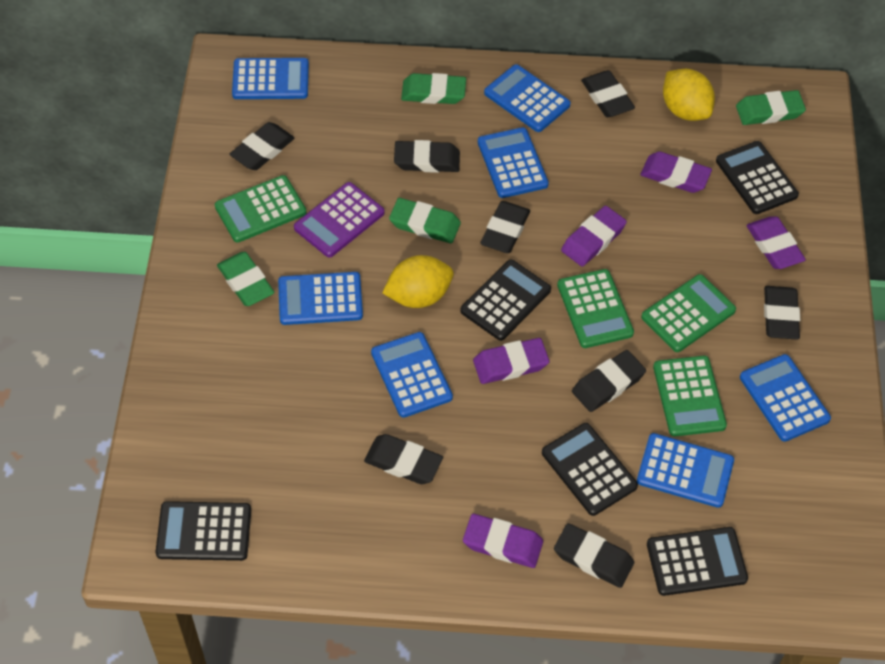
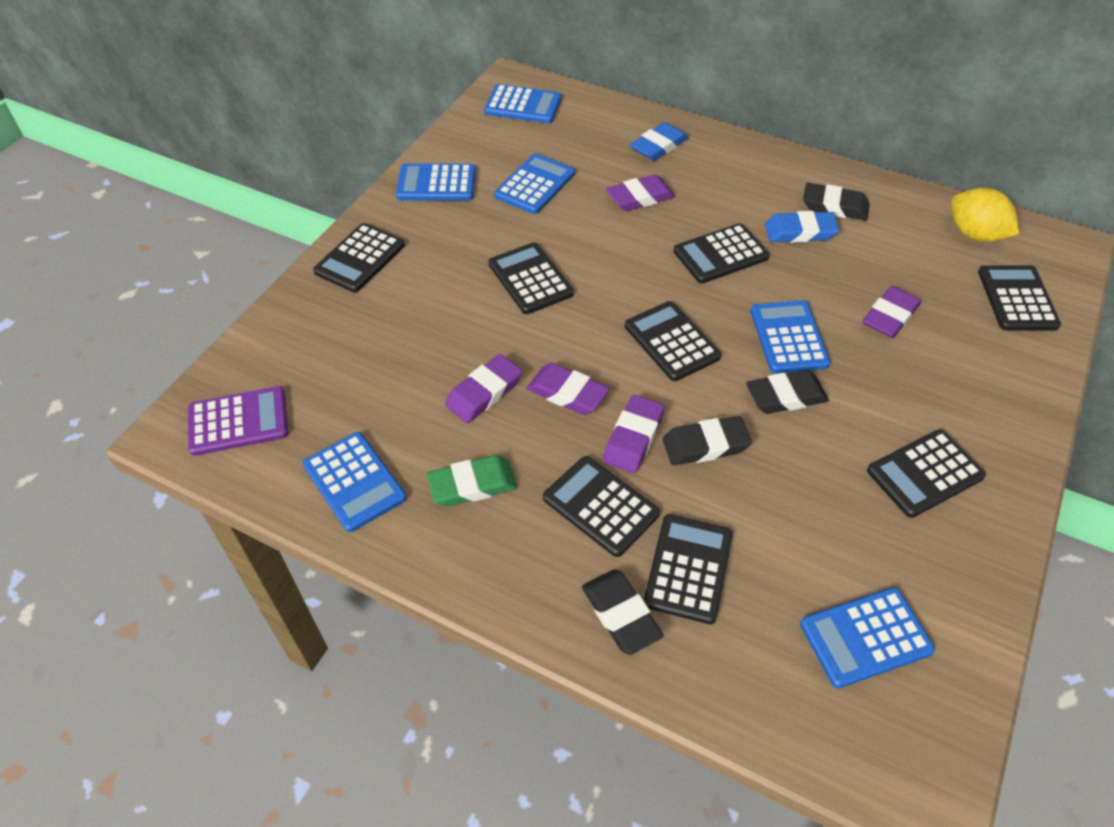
black calculator: 5 -> 8
black eraser: 8 -> 4
blue calculator: 7 -> 6
blue eraser: 0 -> 2
green calculator: 4 -> 0
green eraser: 4 -> 1
yellow lemon: 2 -> 1

